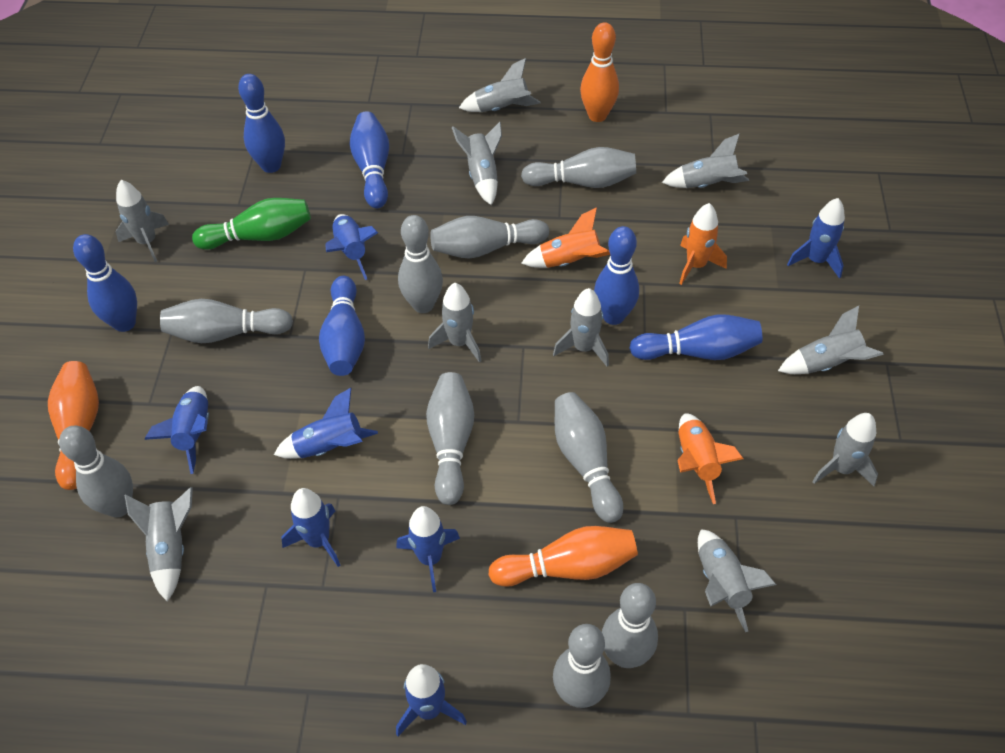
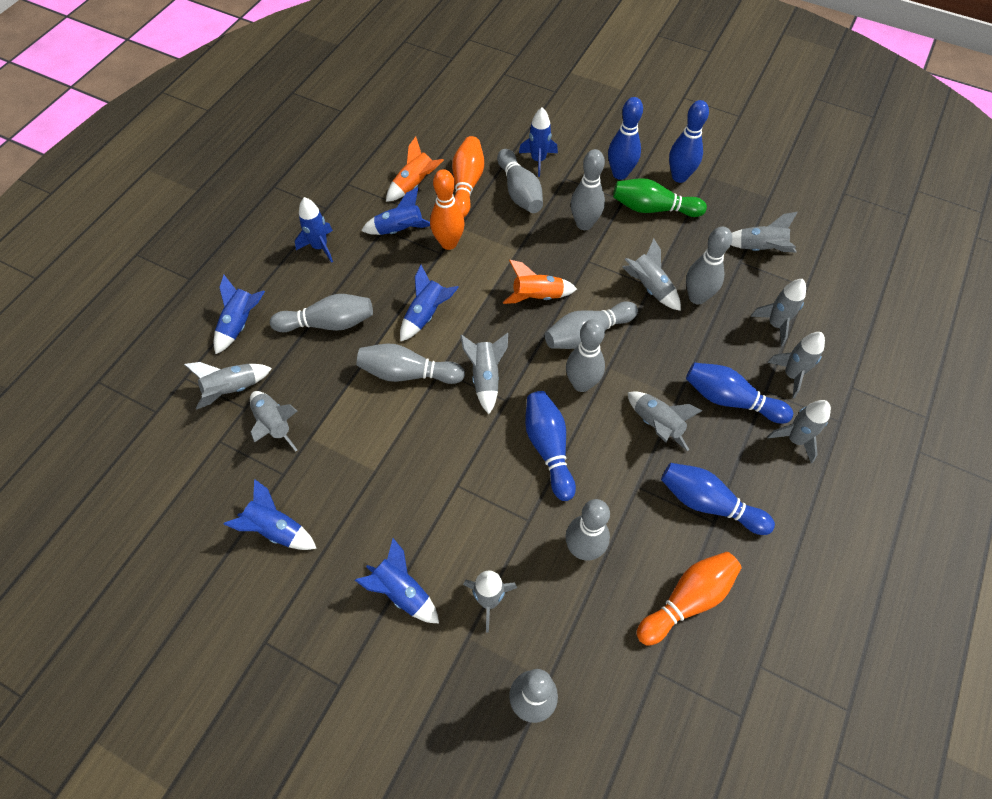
blue bowling pin: 6 -> 5
orange rocket: 3 -> 2

